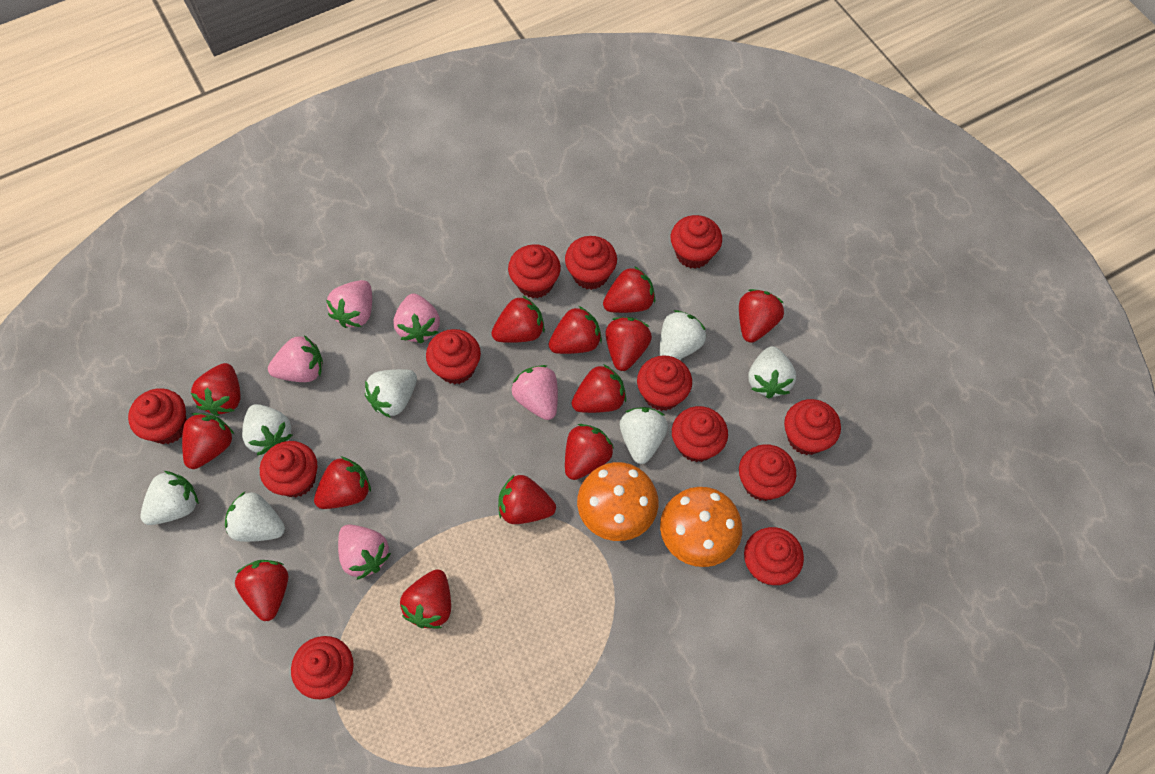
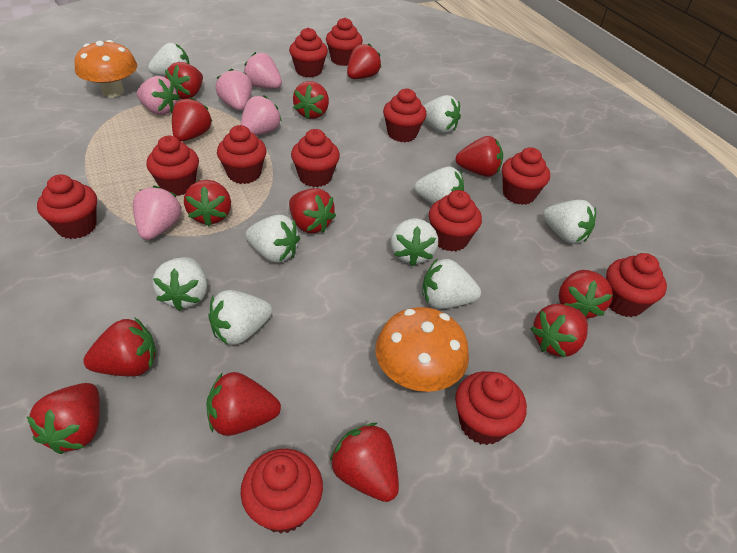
white strawberry: 7 -> 9

